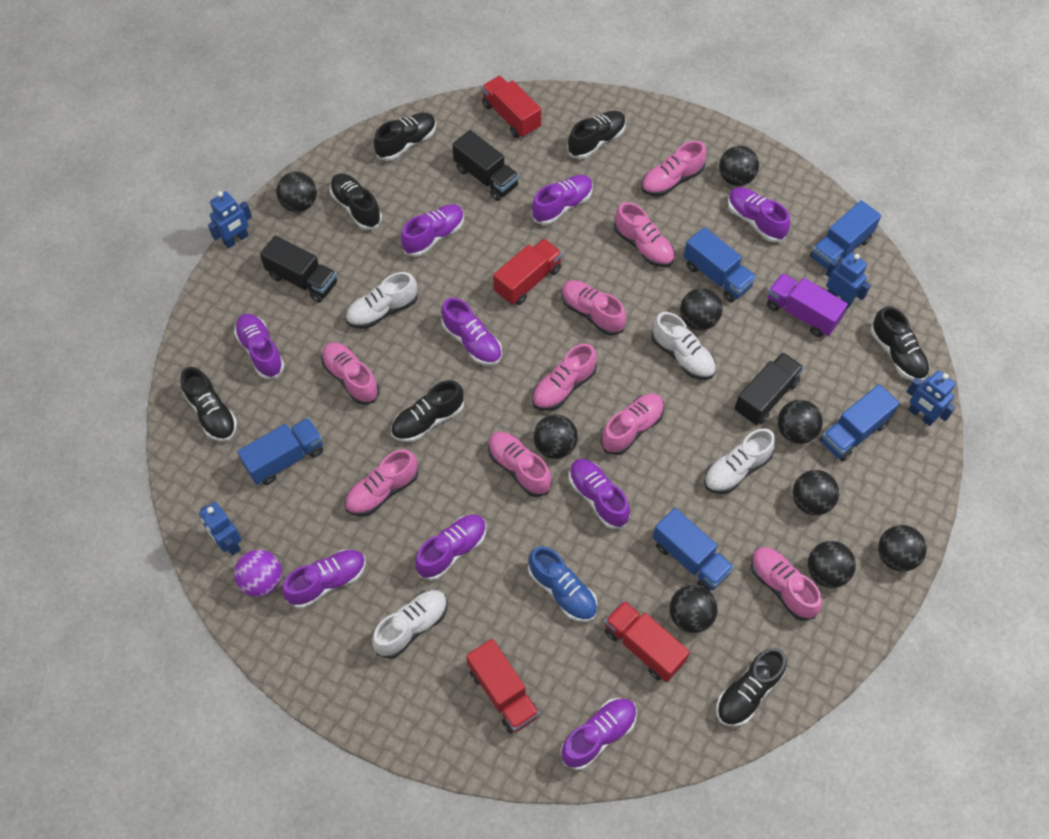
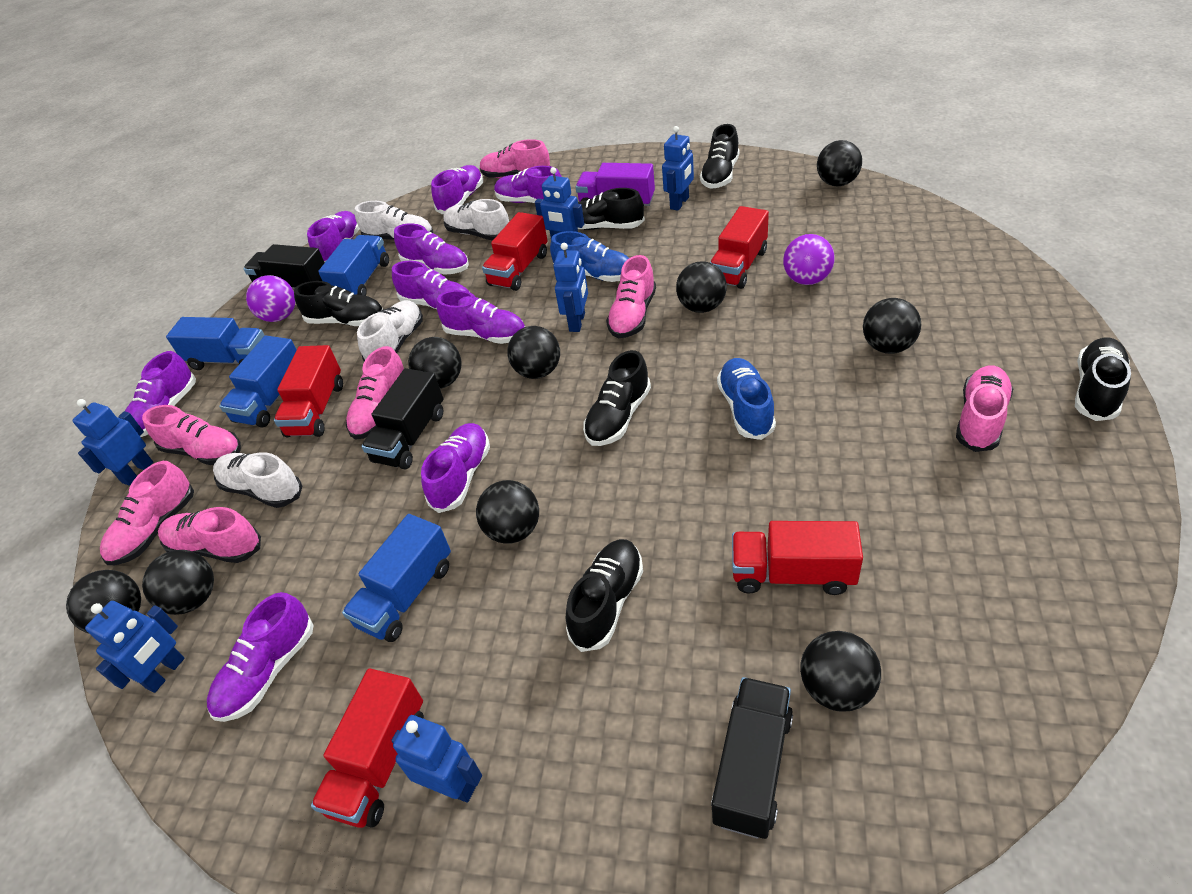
black shoe: 7 -> 6
blue robot: 4 -> 6
blue shoe: 1 -> 2
blue truck: 5 -> 4
pink shoe: 9 -> 7
purple ball: 1 -> 2
red truck: 4 -> 5

